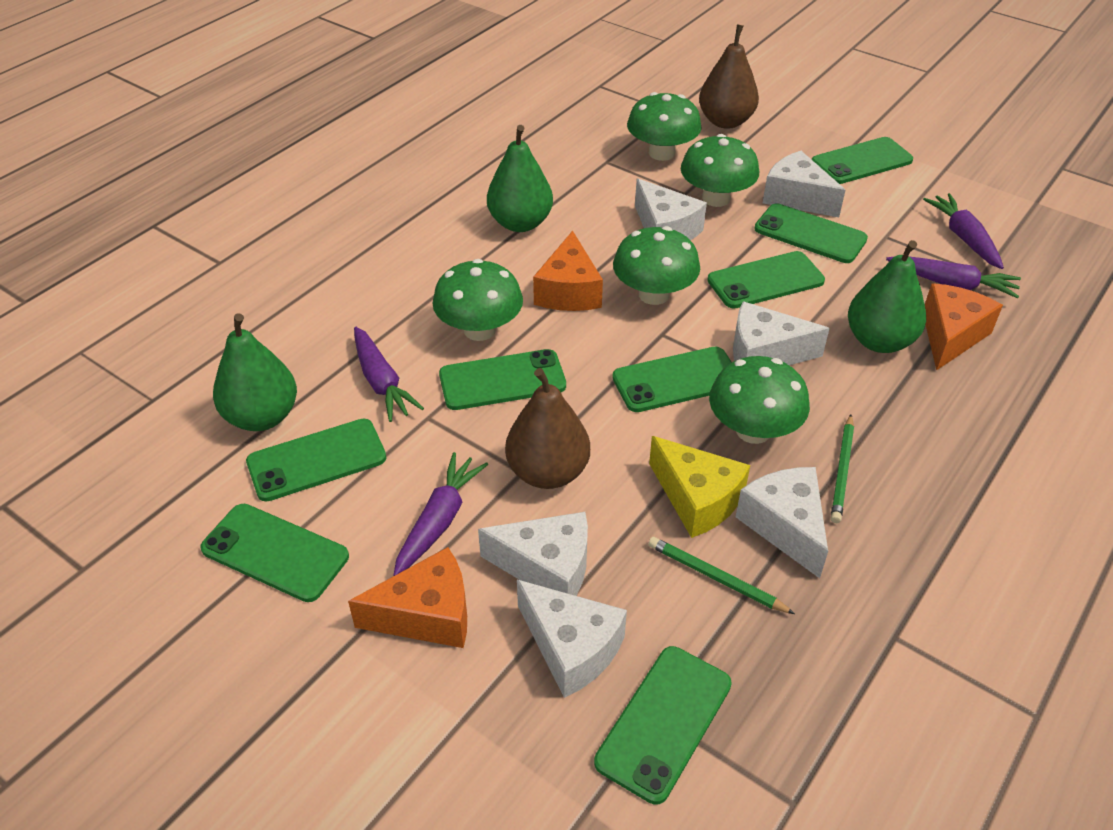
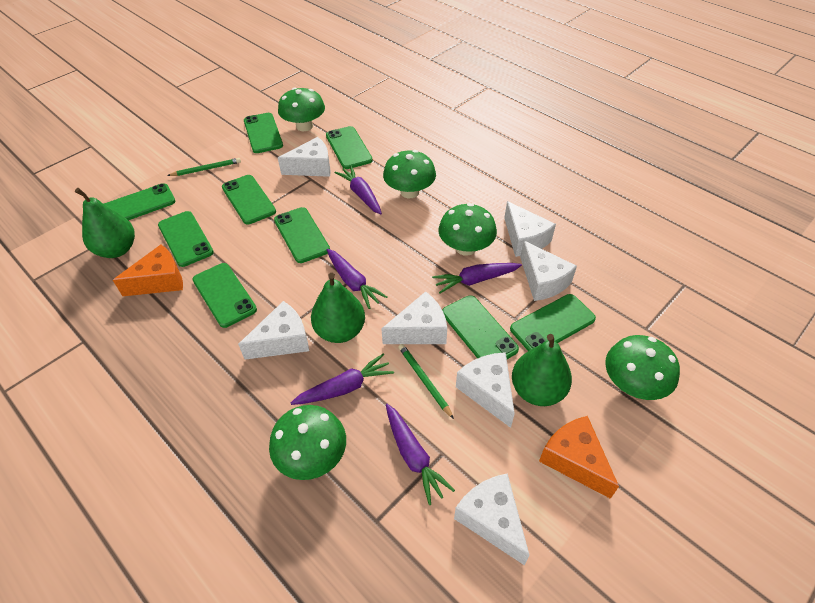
brown pear: 2 -> 0
green phone: 8 -> 9
orange cheese: 3 -> 2
purple carrot: 4 -> 5
white cheese: 6 -> 7
yellow cheese: 1 -> 0

